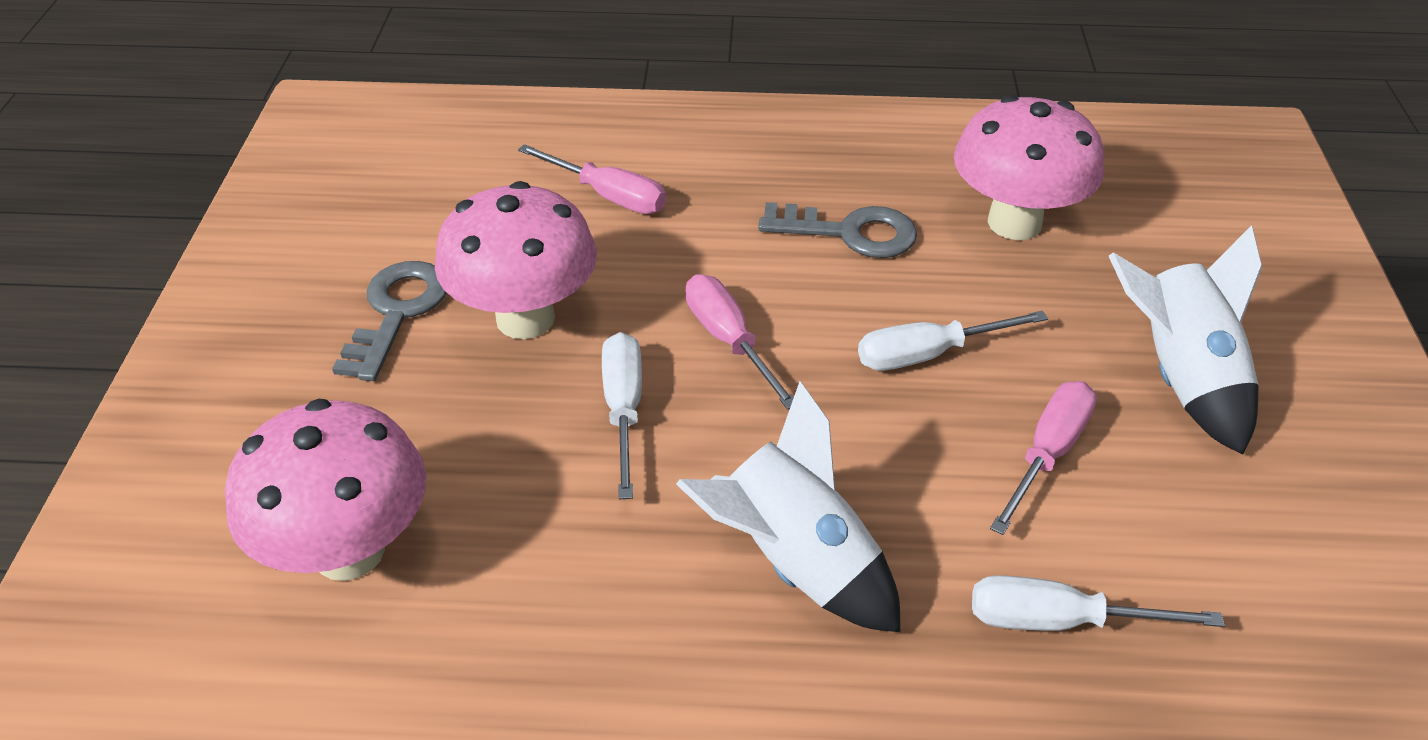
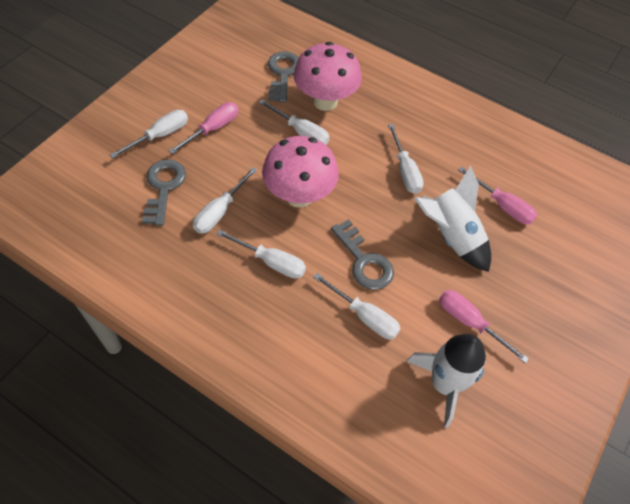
grey key: 2 -> 3
pink mushroom: 3 -> 2
white screwdriver: 3 -> 6

